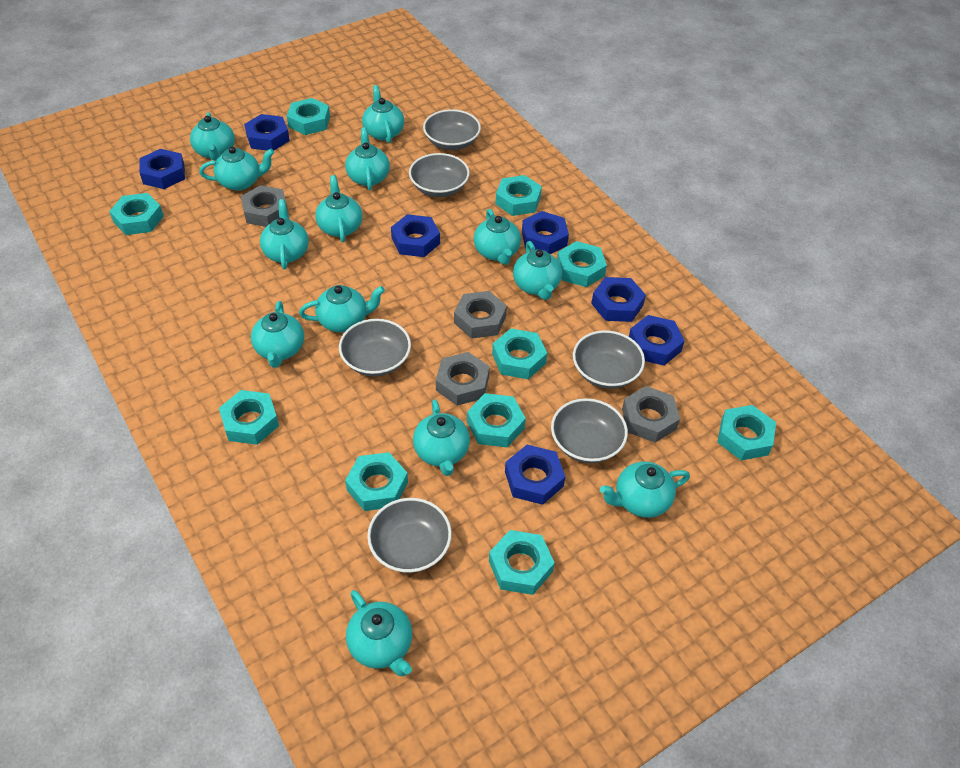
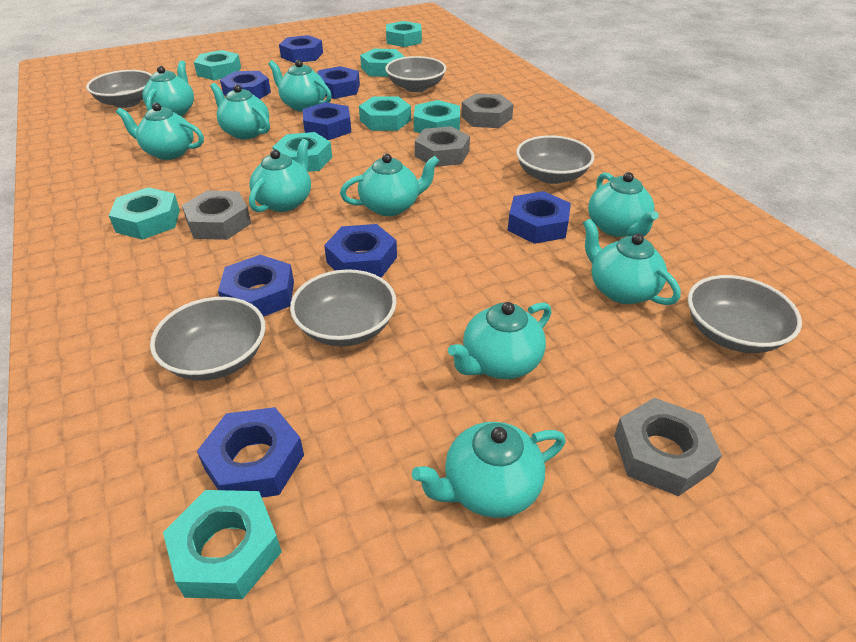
blue nut: 7 -> 8
turquoise nut: 10 -> 8
turquoise teapot: 13 -> 10

